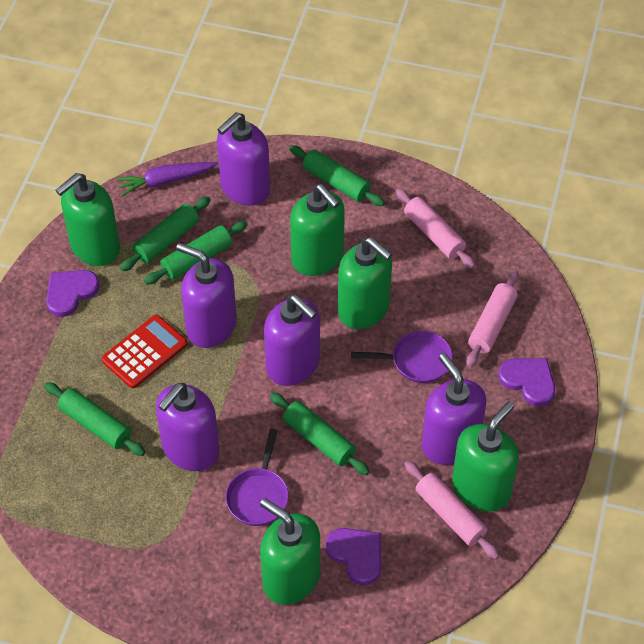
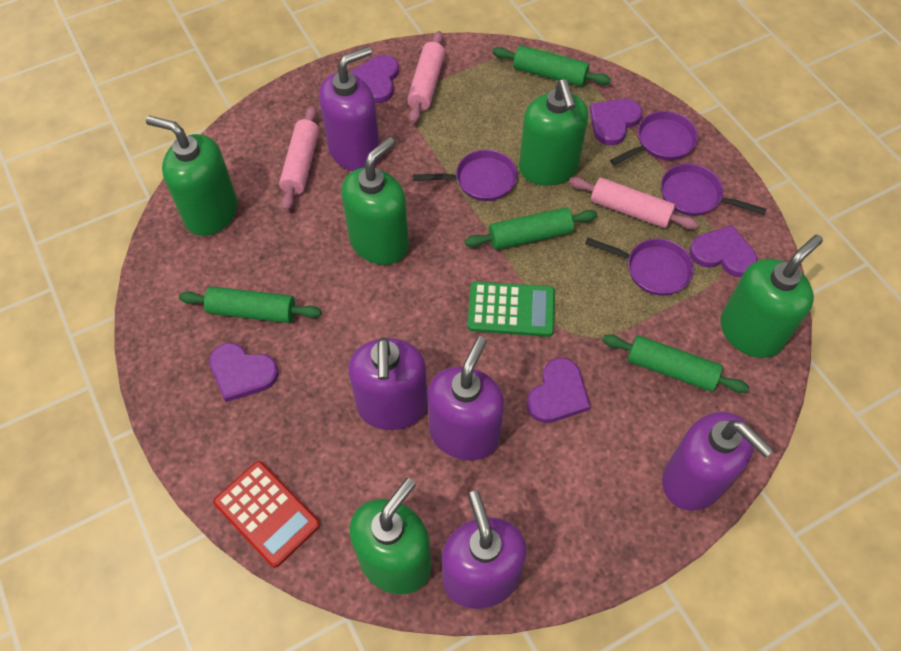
green calculator: 0 -> 1
green rolling pin: 5 -> 4
purple carrot: 1 -> 0
purple heart: 3 -> 5
purple pan: 2 -> 4

